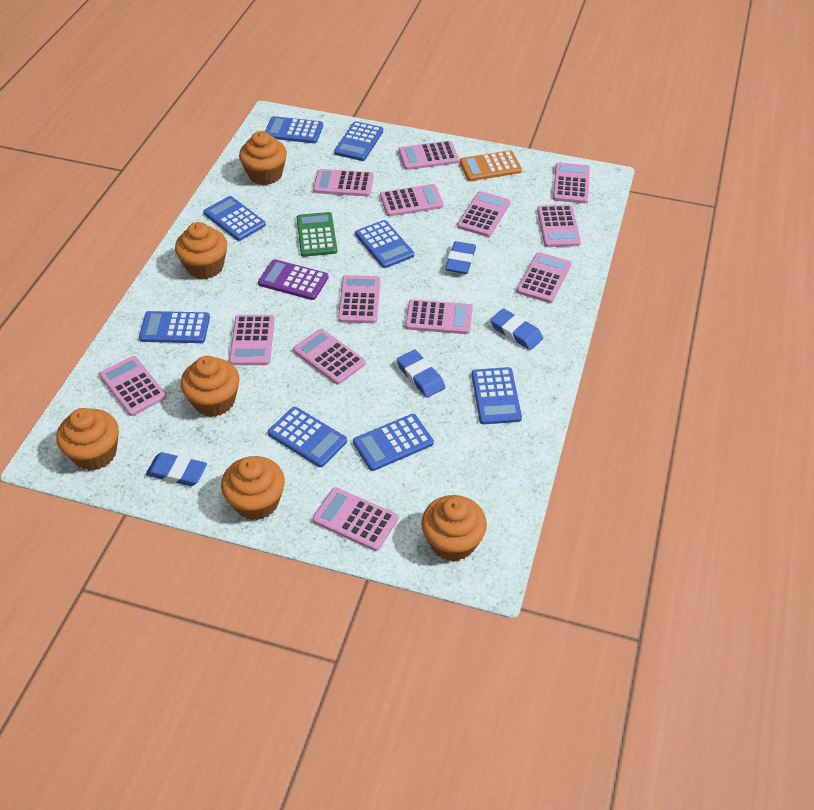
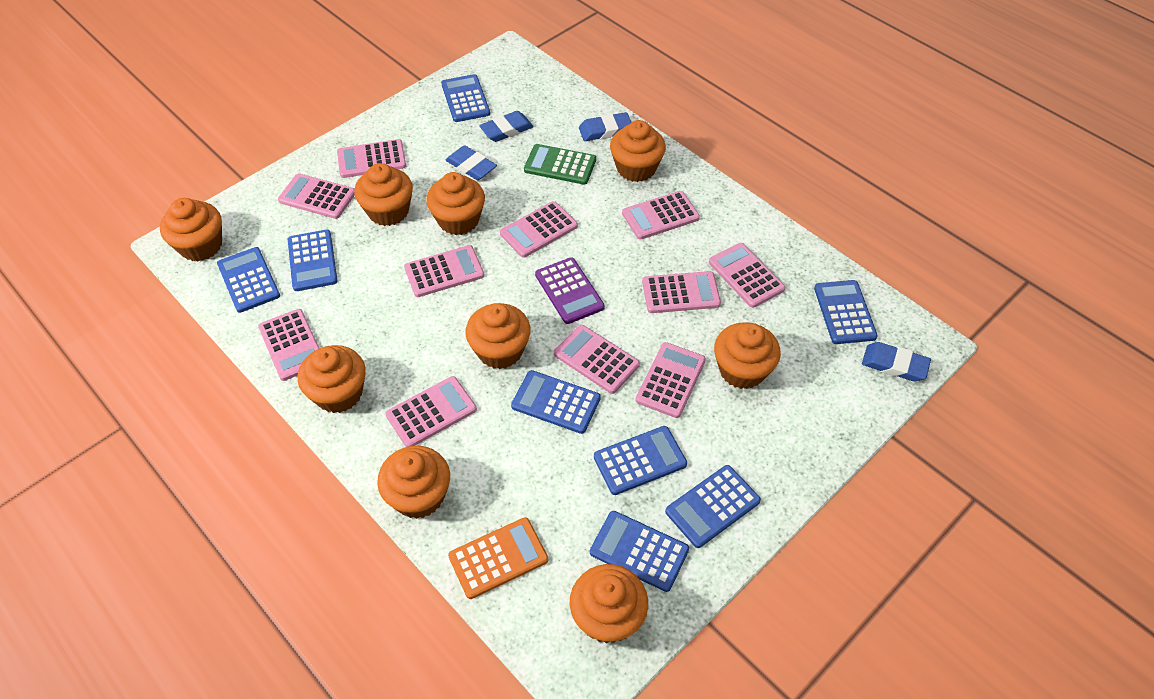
orange cupcake: 6 -> 9
pink calculator: 13 -> 11

